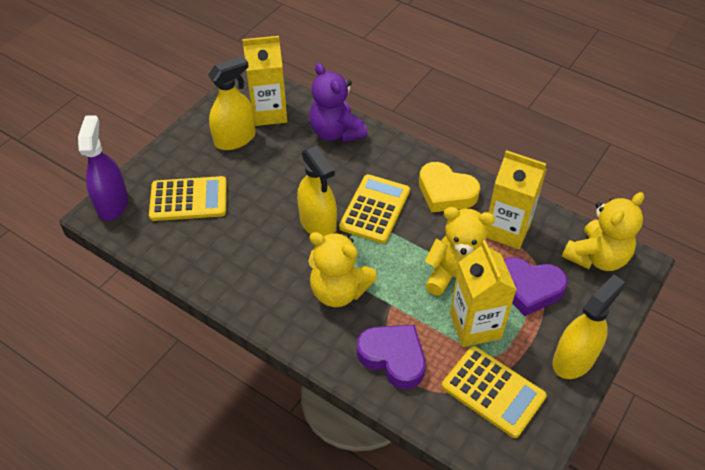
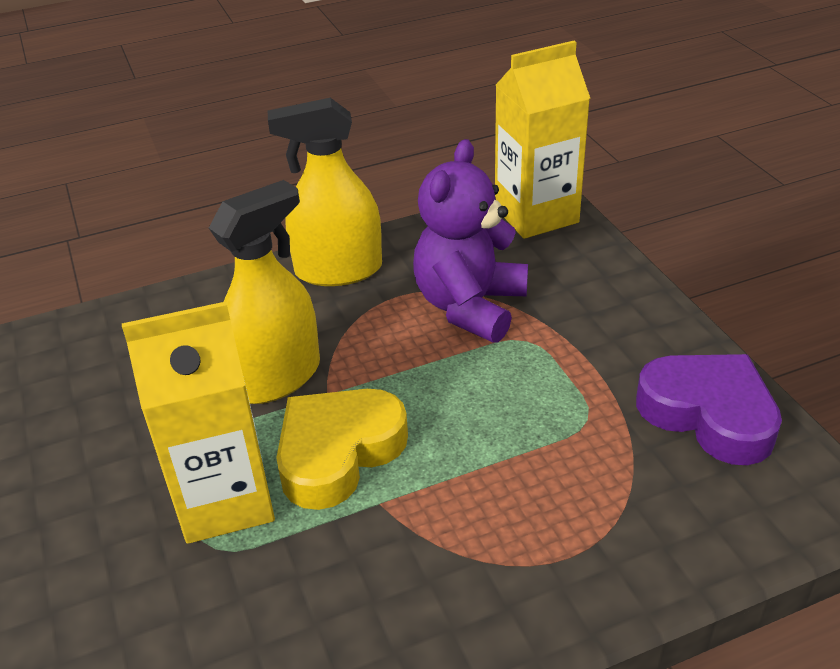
purple heart: 2 -> 1
purple spray bottle: 1 -> 0
yellow calculator: 3 -> 0
yellow carton: 3 -> 2
yellow spray bottle: 3 -> 2
yellow teddy bear: 3 -> 0

